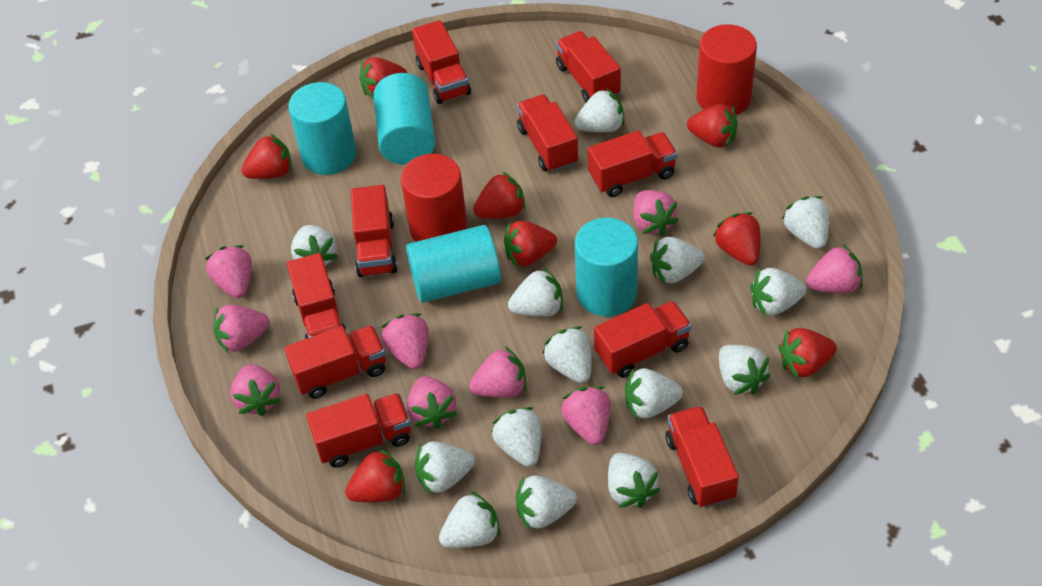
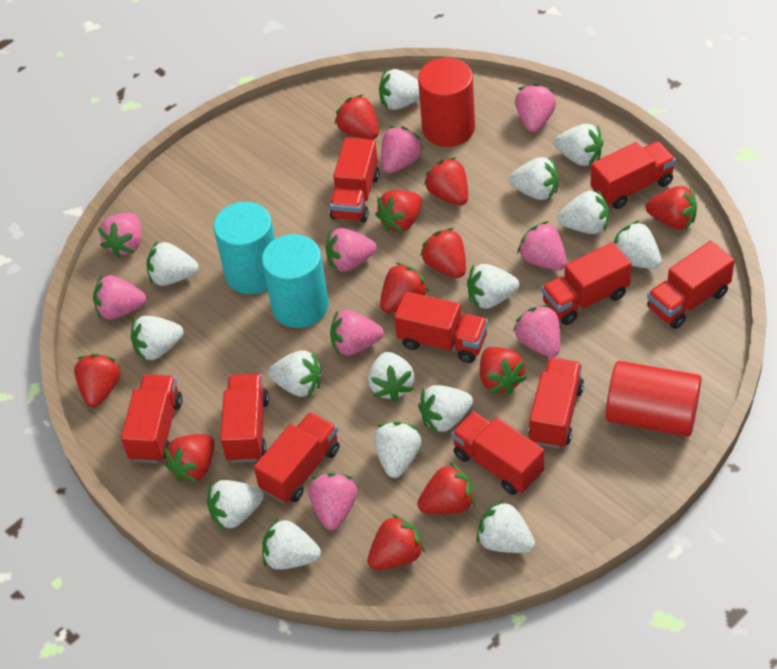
red strawberry: 8 -> 11
turquoise cylinder: 4 -> 2
white strawberry: 14 -> 15

